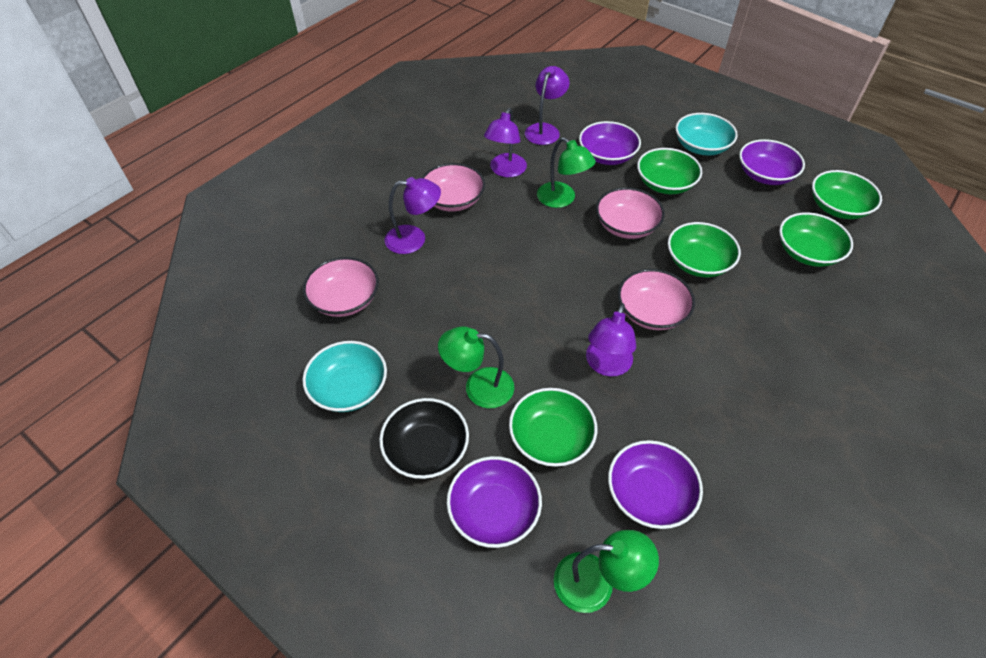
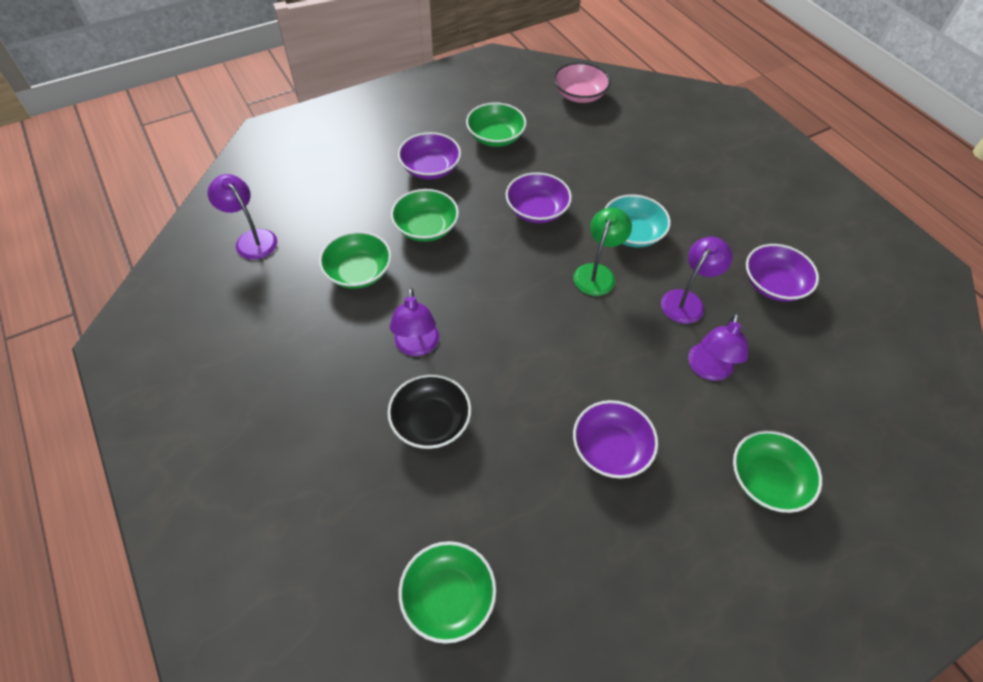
green lamp: 3 -> 1
pink bowl: 4 -> 1
turquoise bowl: 2 -> 1

